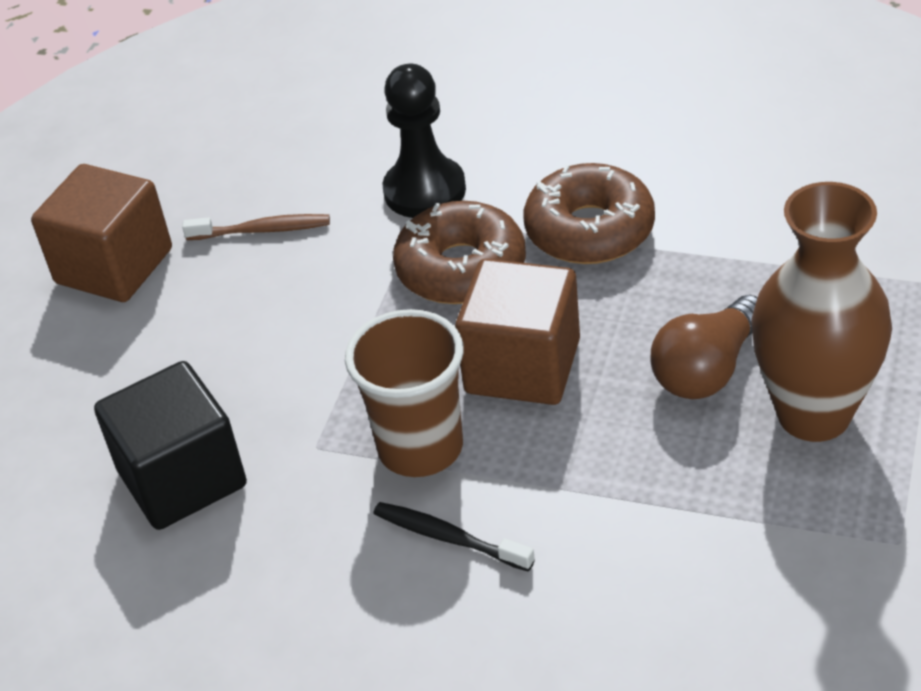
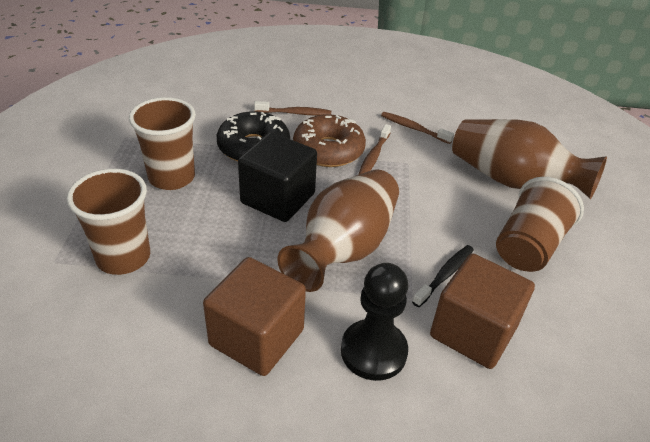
black donut: 0 -> 1
brown cup: 1 -> 3
brown donut: 2 -> 1
brown light bulb: 1 -> 0
brown toothbrush: 1 -> 3
brown vase: 1 -> 2

